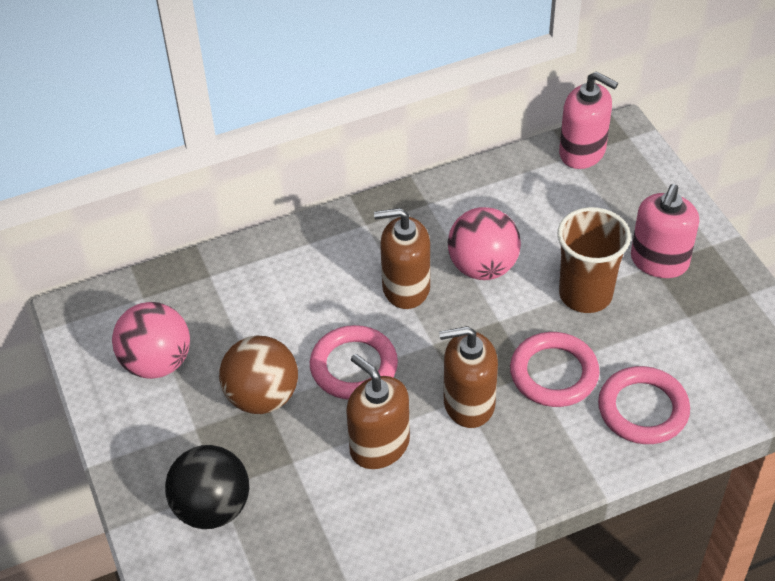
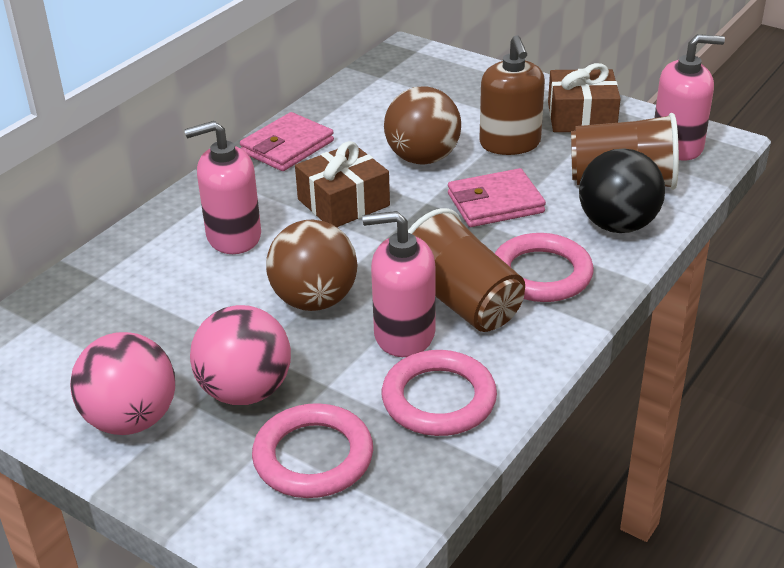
brown ball: 1 -> 2
brown cup: 1 -> 2
brown gift: 0 -> 2
brown soap dispenser: 3 -> 1
pink soap dispenser: 2 -> 3
pink wallet: 0 -> 2

